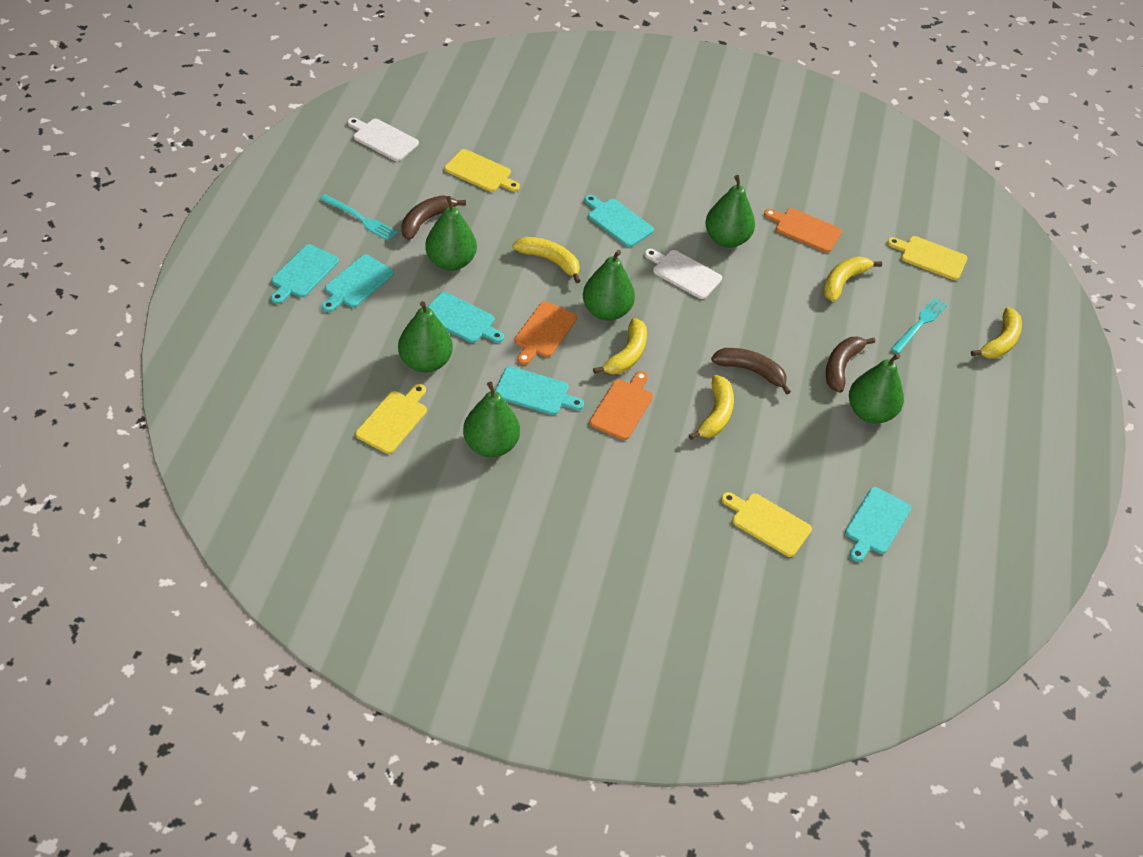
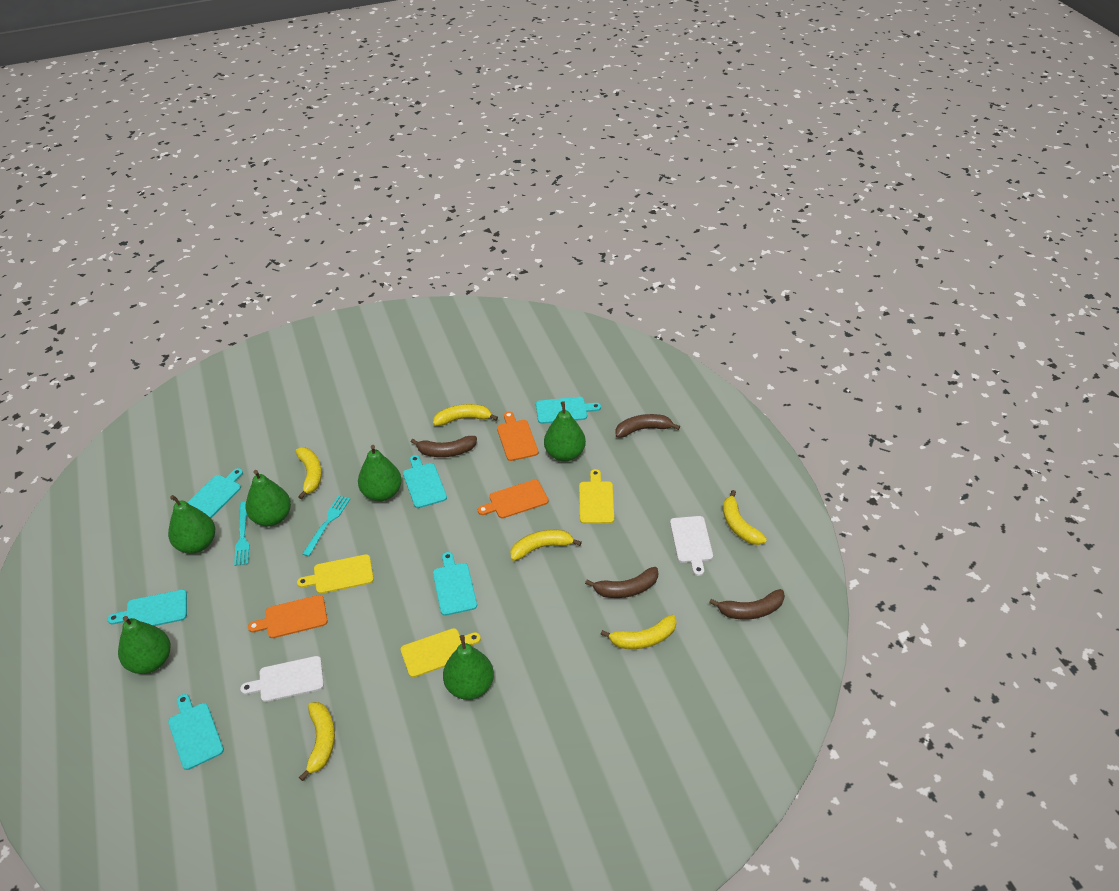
brown banana: 3 -> 4
yellow banana: 5 -> 6
yellow cutting board: 4 -> 3

